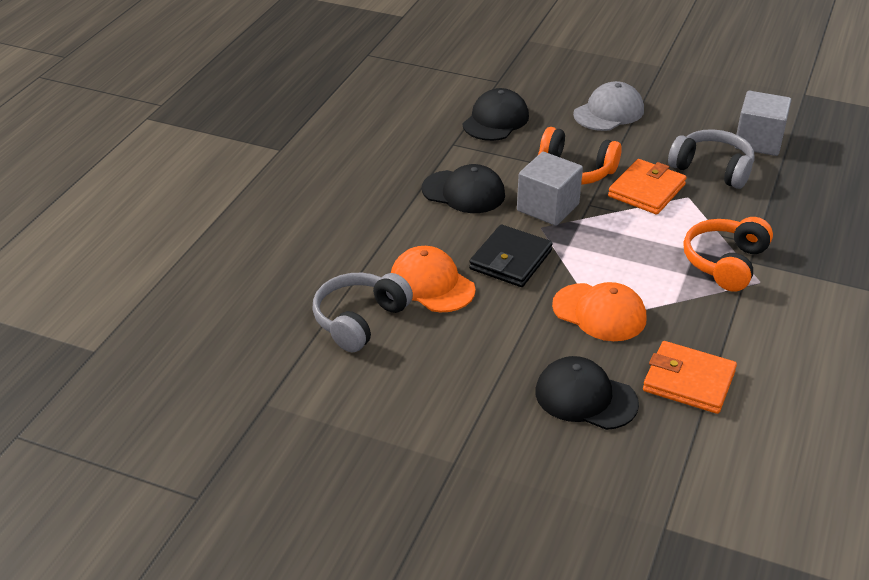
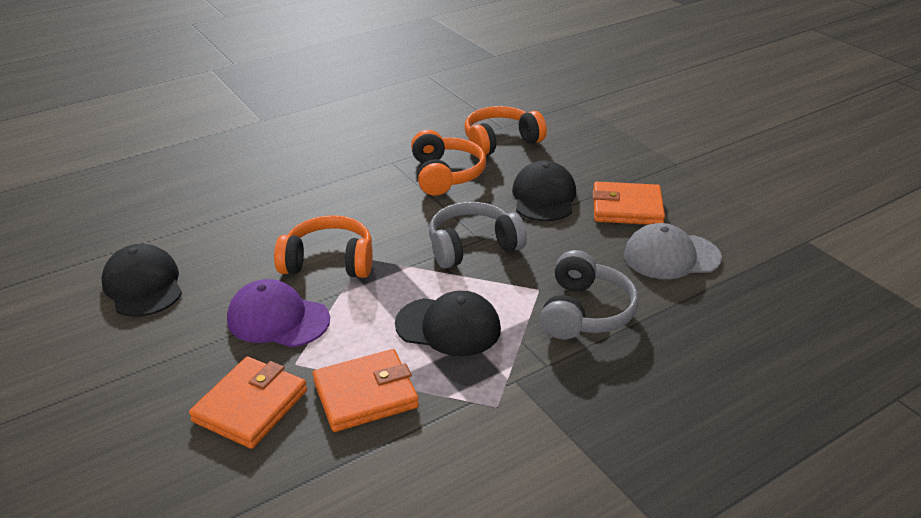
black wallet: 1 -> 0
grey cube: 2 -> 0
orange cap: 2 -> 0
orange headphones: 2 -> 3
orange wallet: 2 -> 3
purple cap: 0 -> 1

